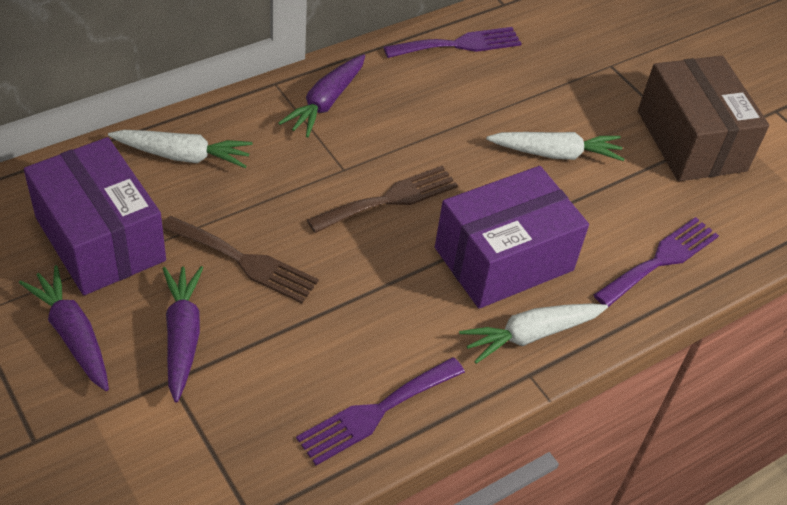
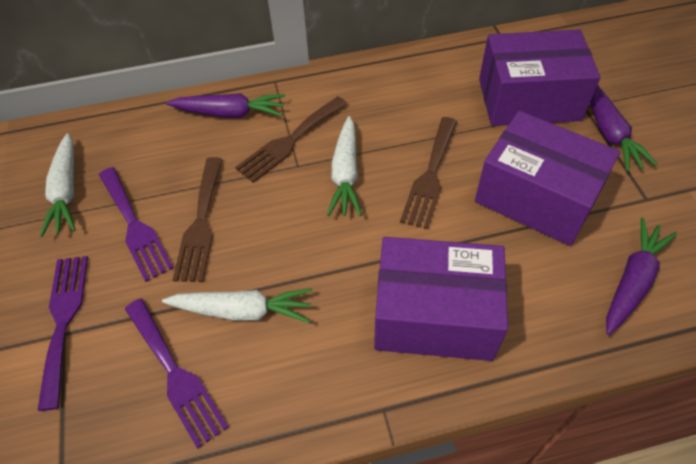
brown box: 1 -> 0
brown fork: 2 -> 3
purple box: 2 -> 3

